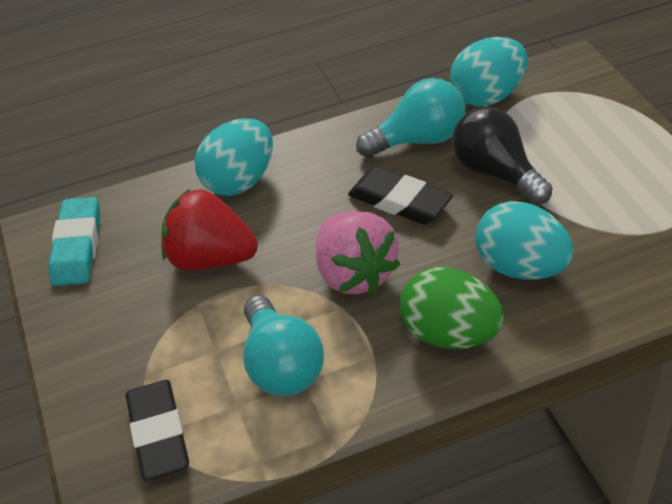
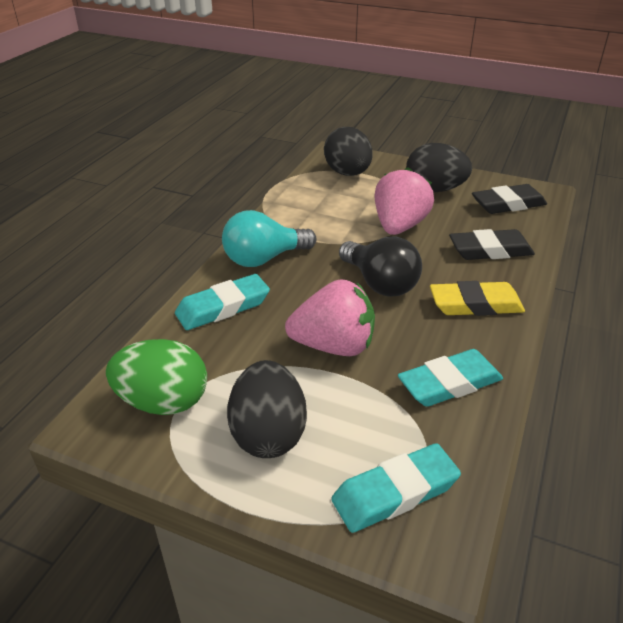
black egg: 0 -> 3
pink strawberry: 1 -> 2
red strawberry: 1 -> 0
turquoise egg: 3 -> 0
turquoise eraser: 1 -> 3
turquoise light bulb: 2 -> 1
yellow eraser: 0 -> 1

